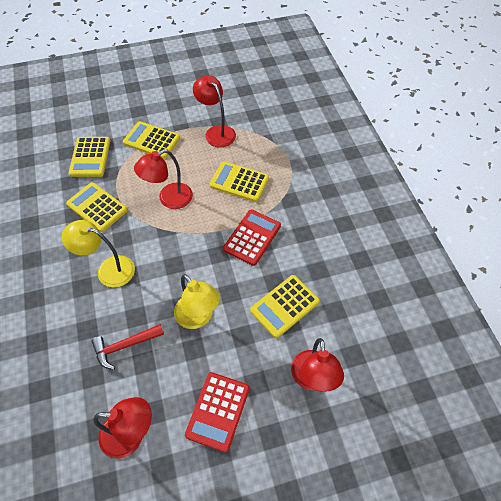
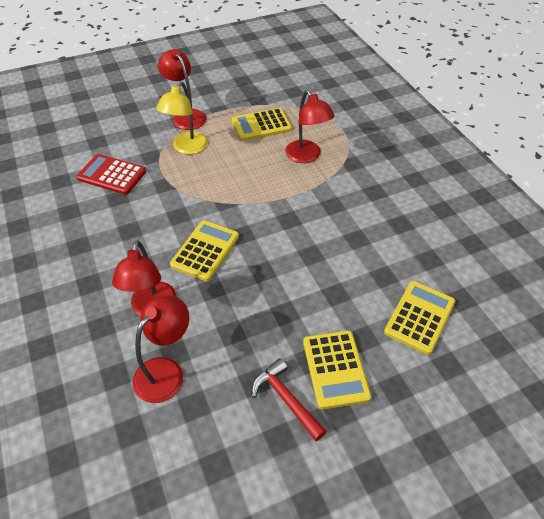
red calculator: 2 -> 1
yellow calculator: 5 -> 4
yellow lamp: 2 -> 1

